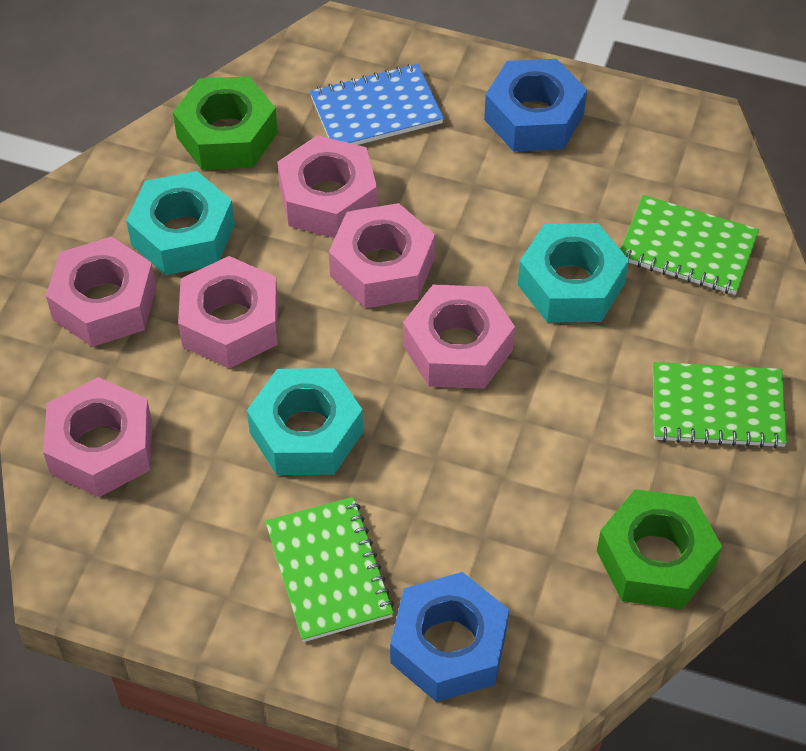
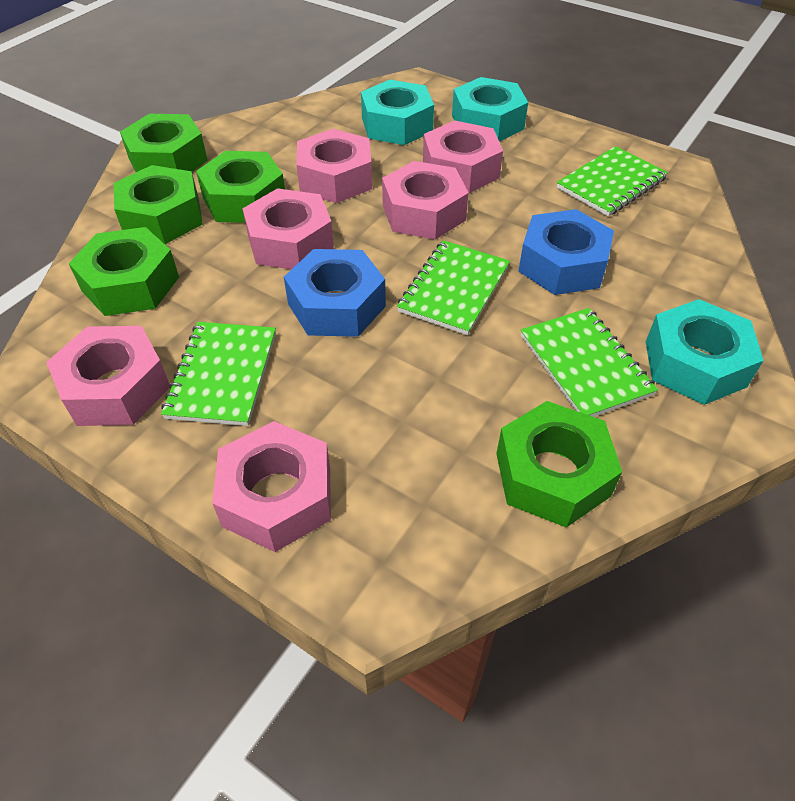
blue notebook: 1 -> 0
green notebook: 3 -> 4
green nut: 2 -> 5

